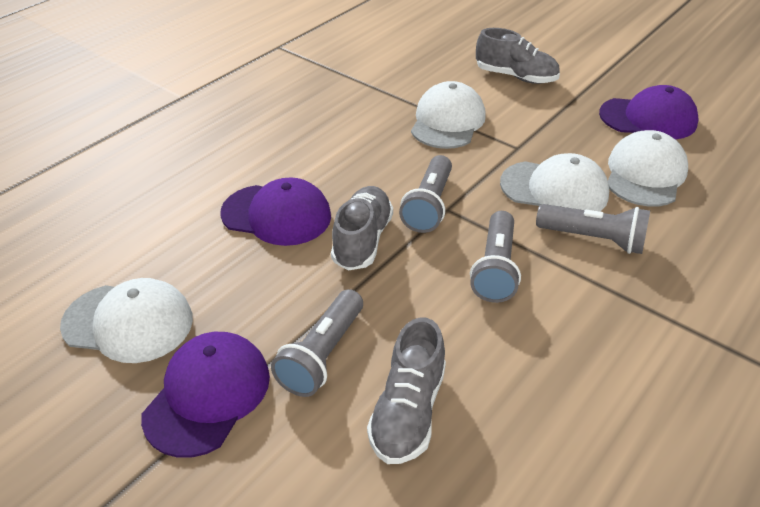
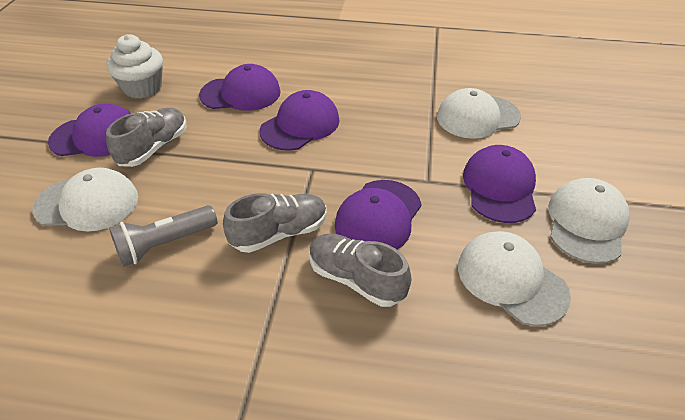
grey flashlight: 4 -> 1
purple cap: 3 -> 5
white cupcake: 0 -> 1

